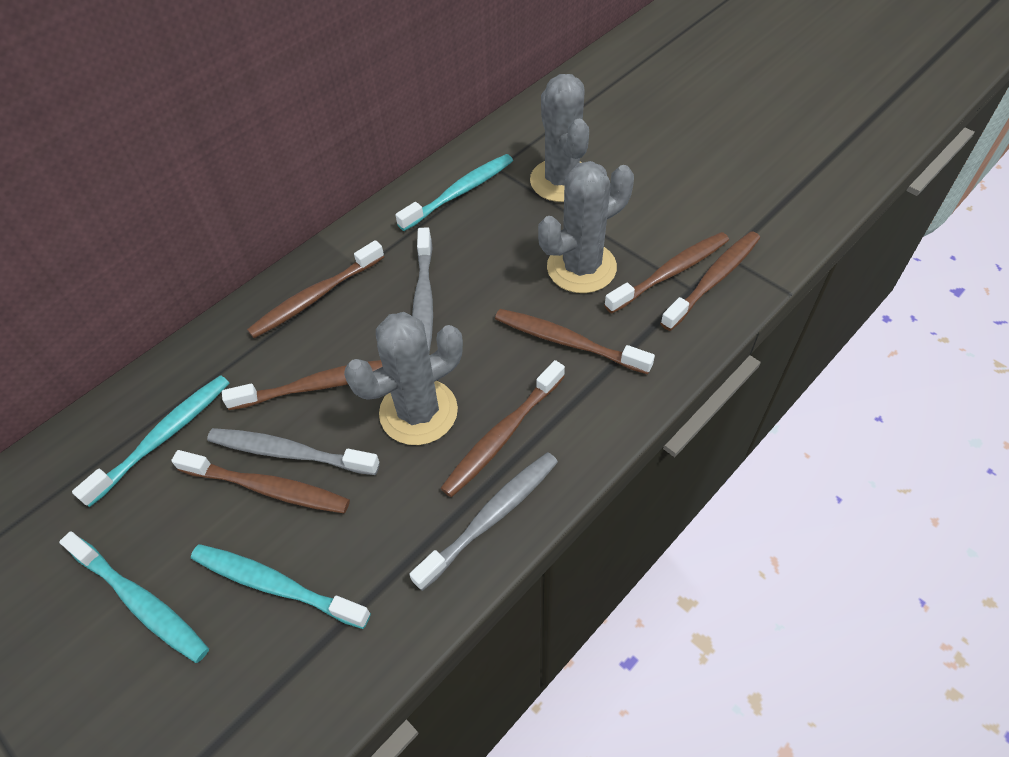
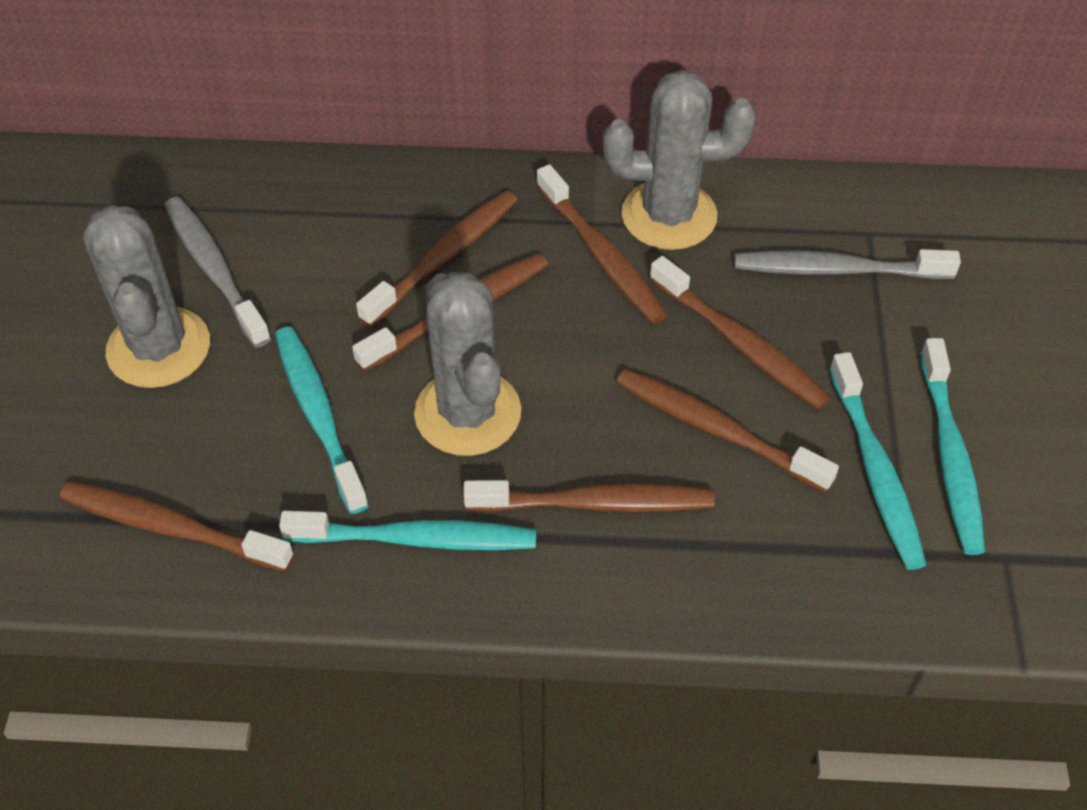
grey toothbrush: 3 -> 2

